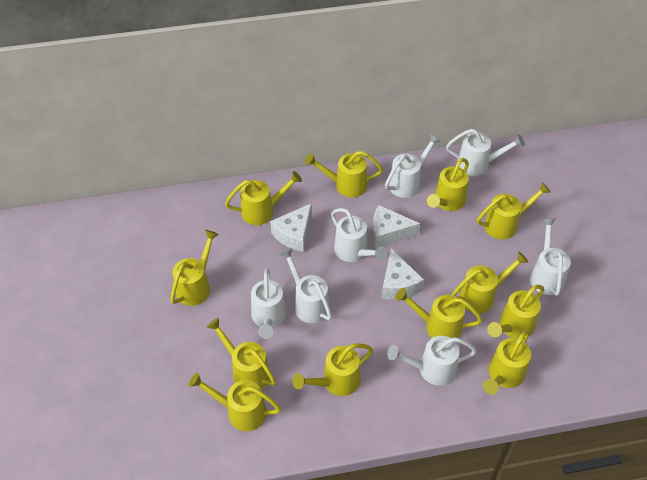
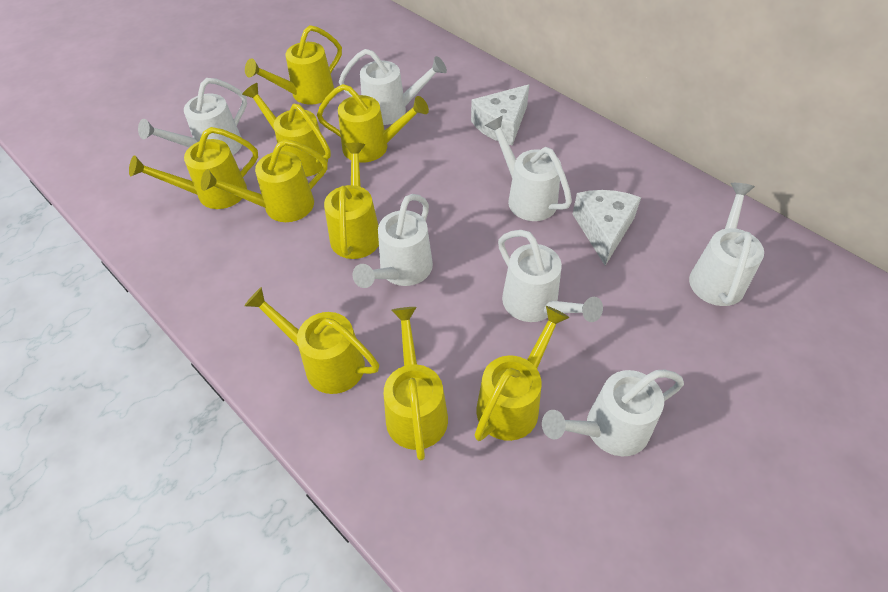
white cheese: 3 -> 2
yellow watering can: 12 -> 9

